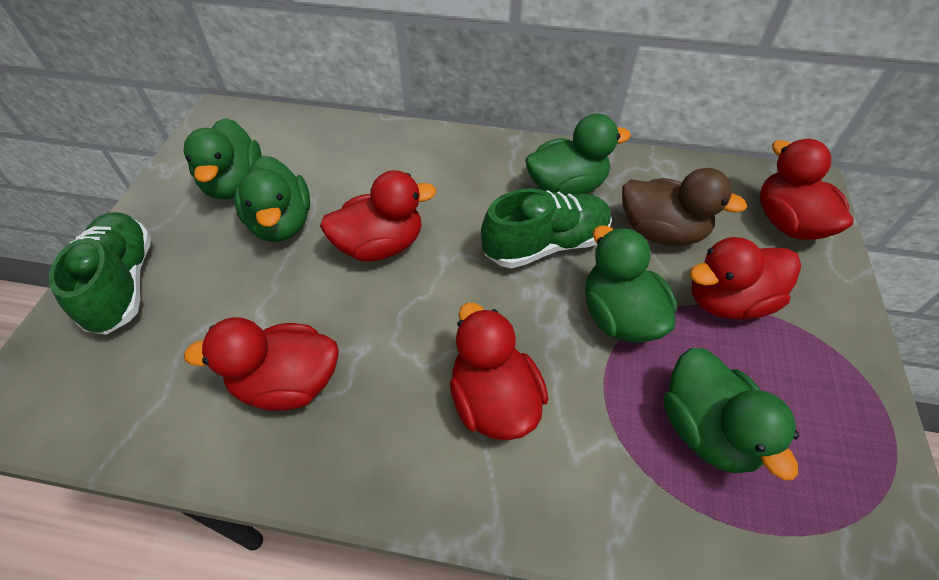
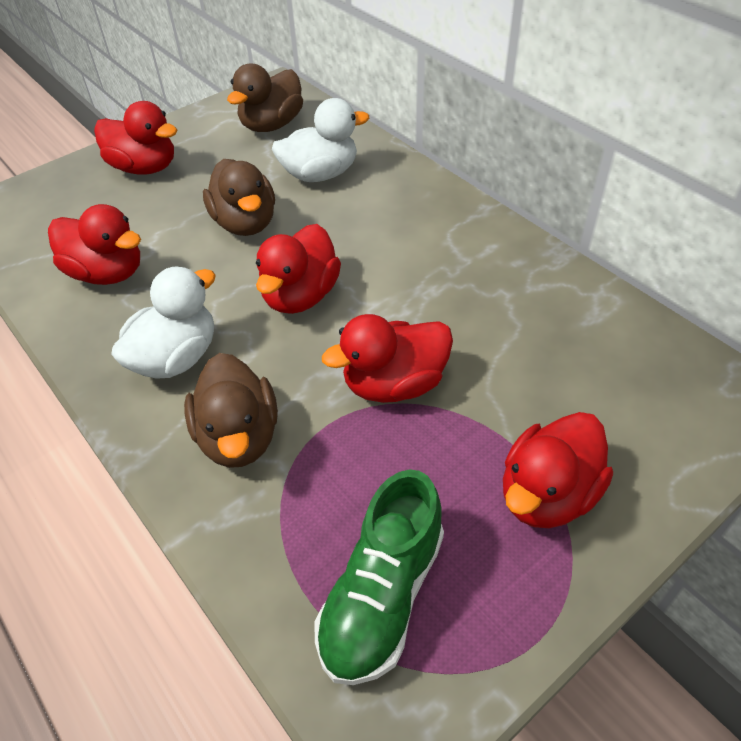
brown duck: 1 -> 3
green duck: 5 -> 0
green shoe: 2 -> 1
white duck: 0 -> 2

